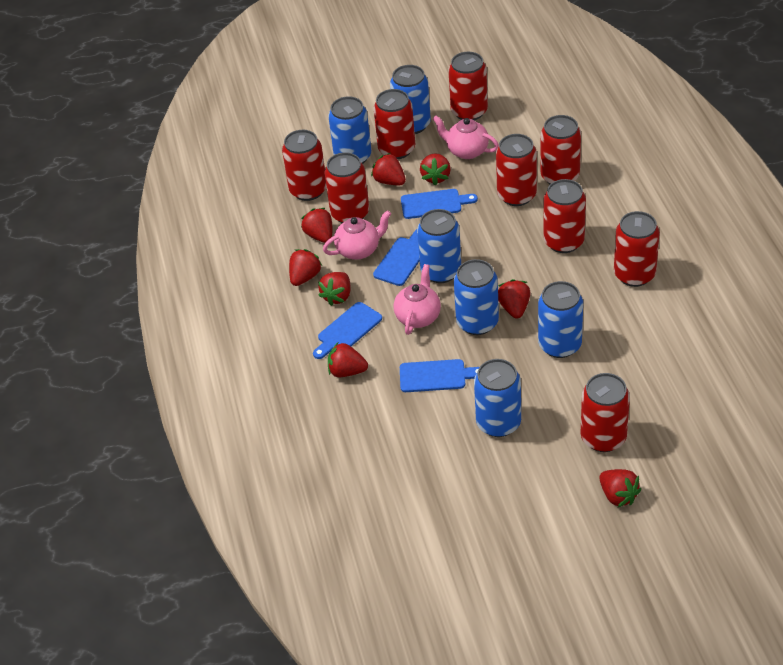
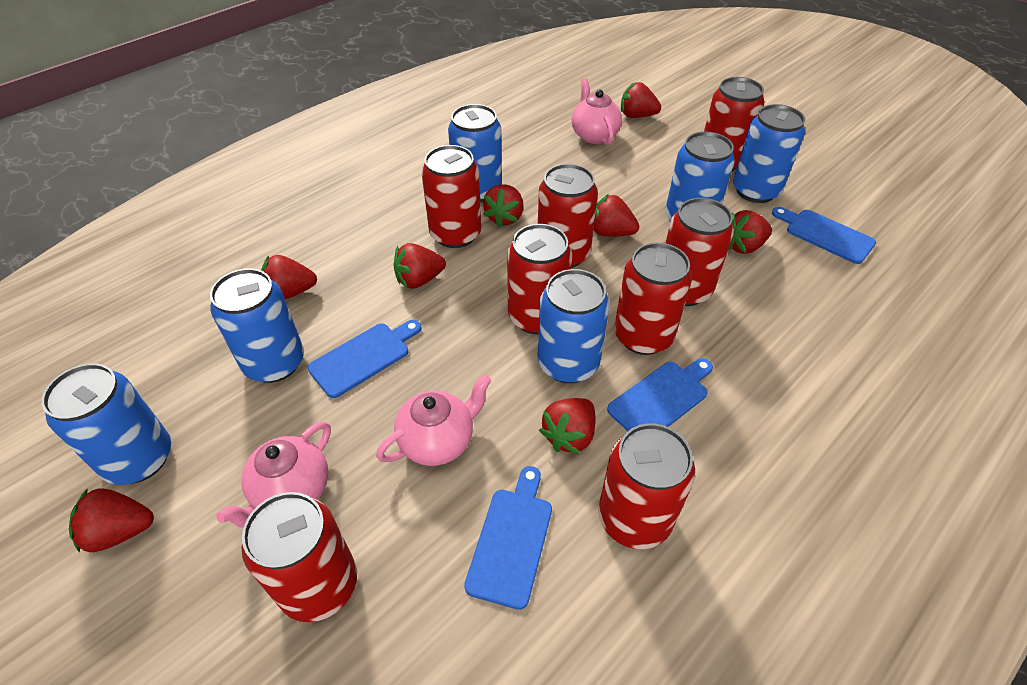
red can: 9 -> 8

